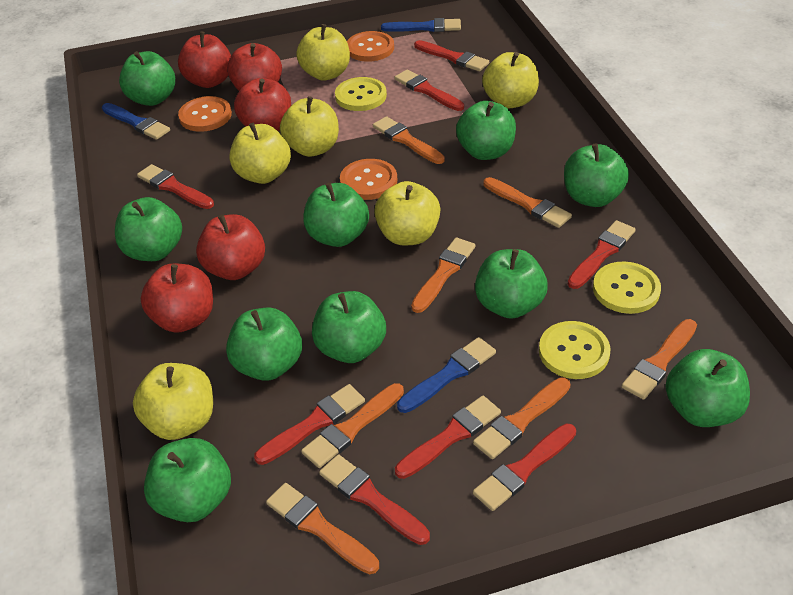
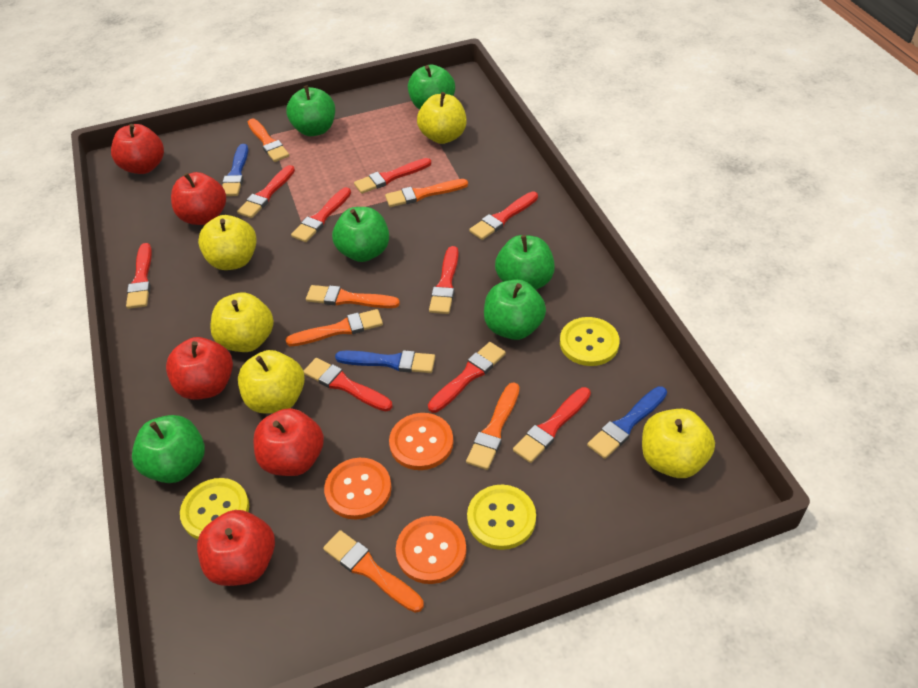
green apple: 10 -> 6
orange brush: 7 -> 6
red brush: 8 -> 9
yellow apple: 6 -> 5

